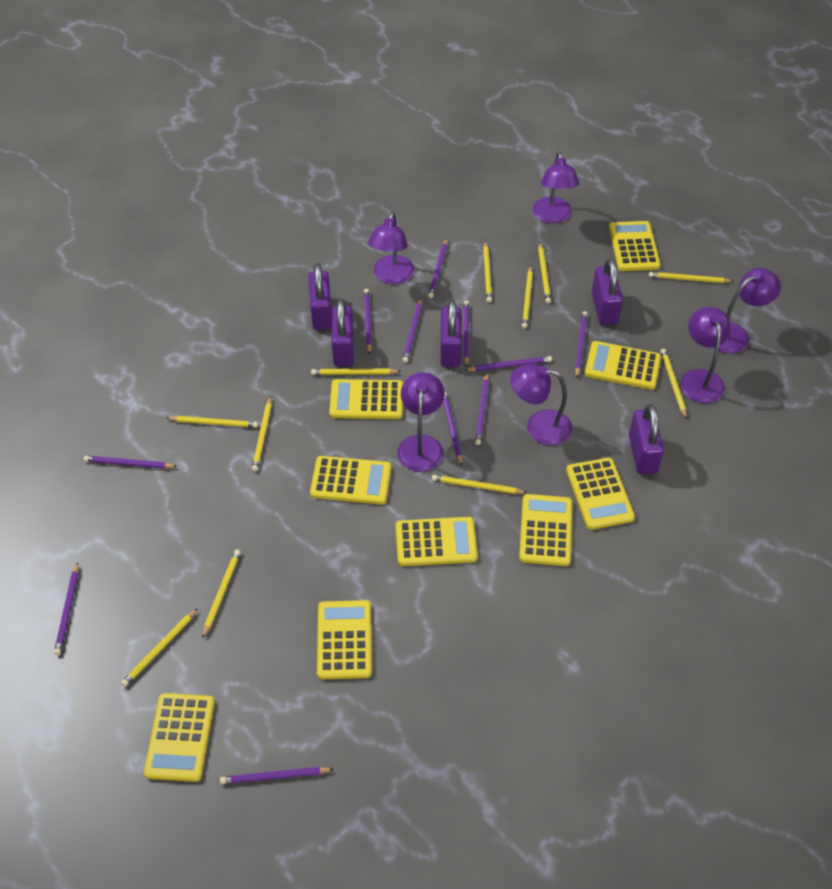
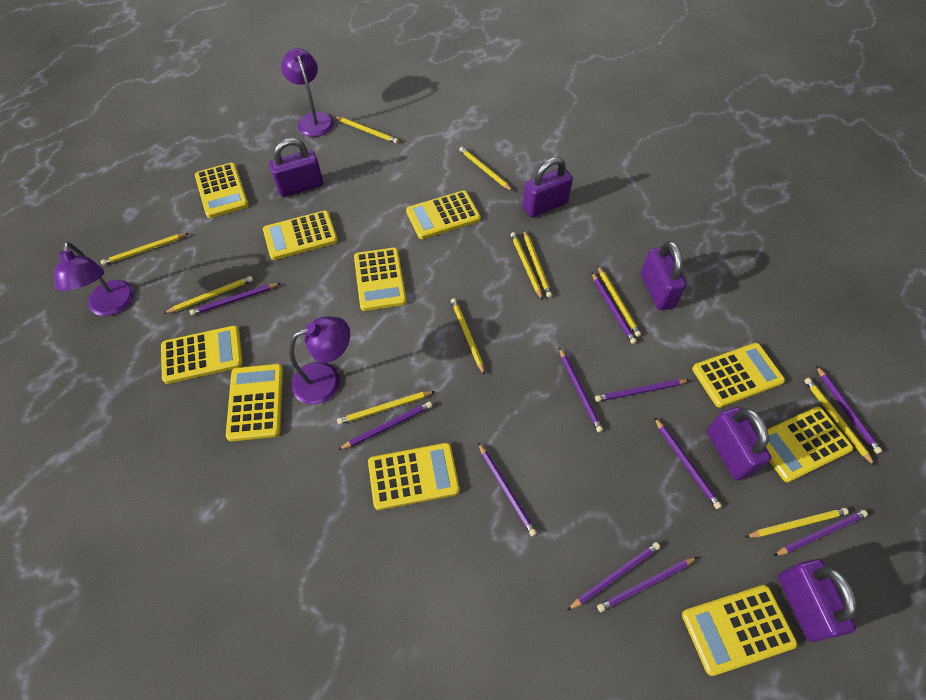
purple lamp: 6 -> 3
yellow calculator: 9 -> 10

